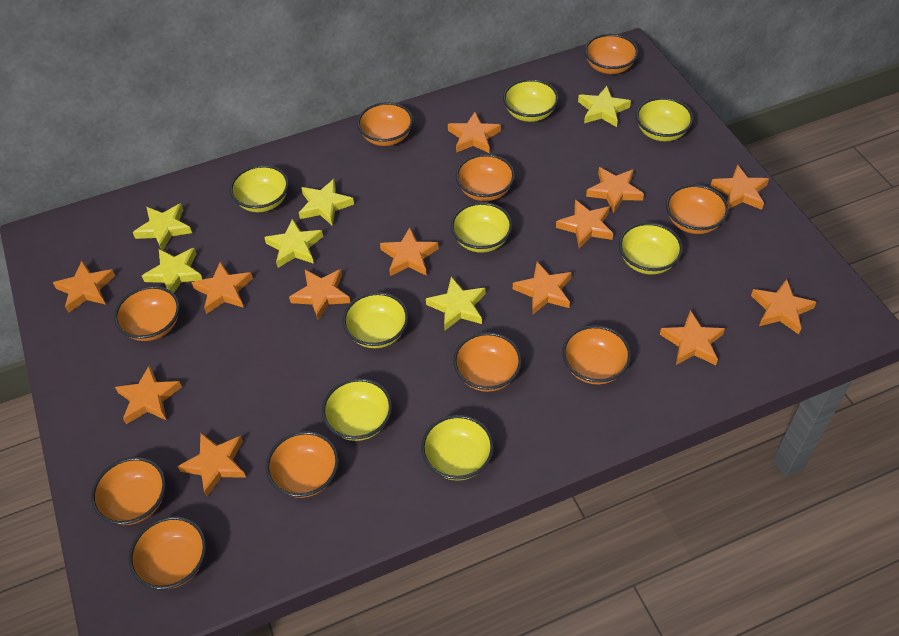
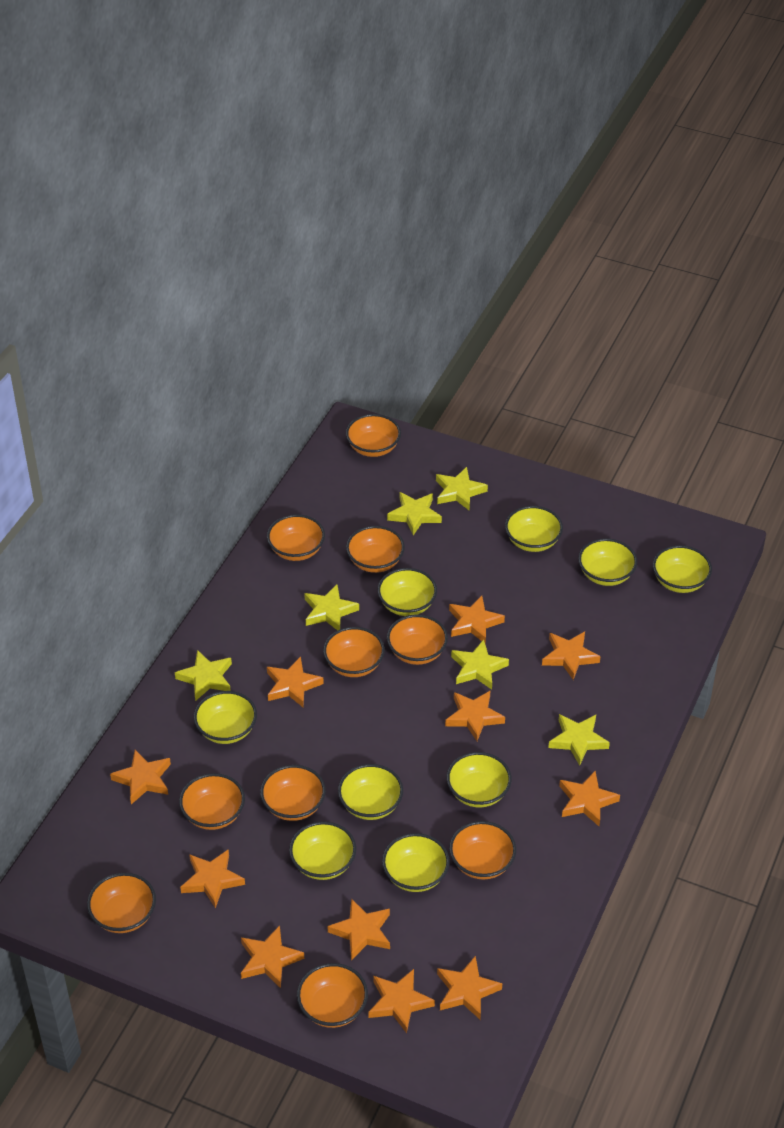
orange star: 13 -> 11
yellow bowl: 8 -> 9

